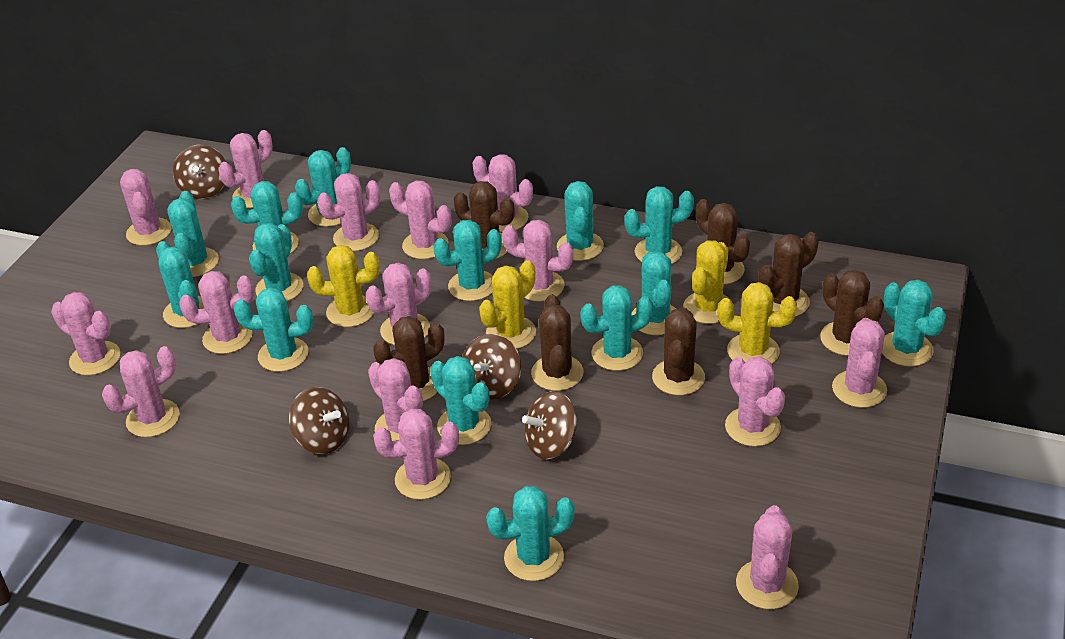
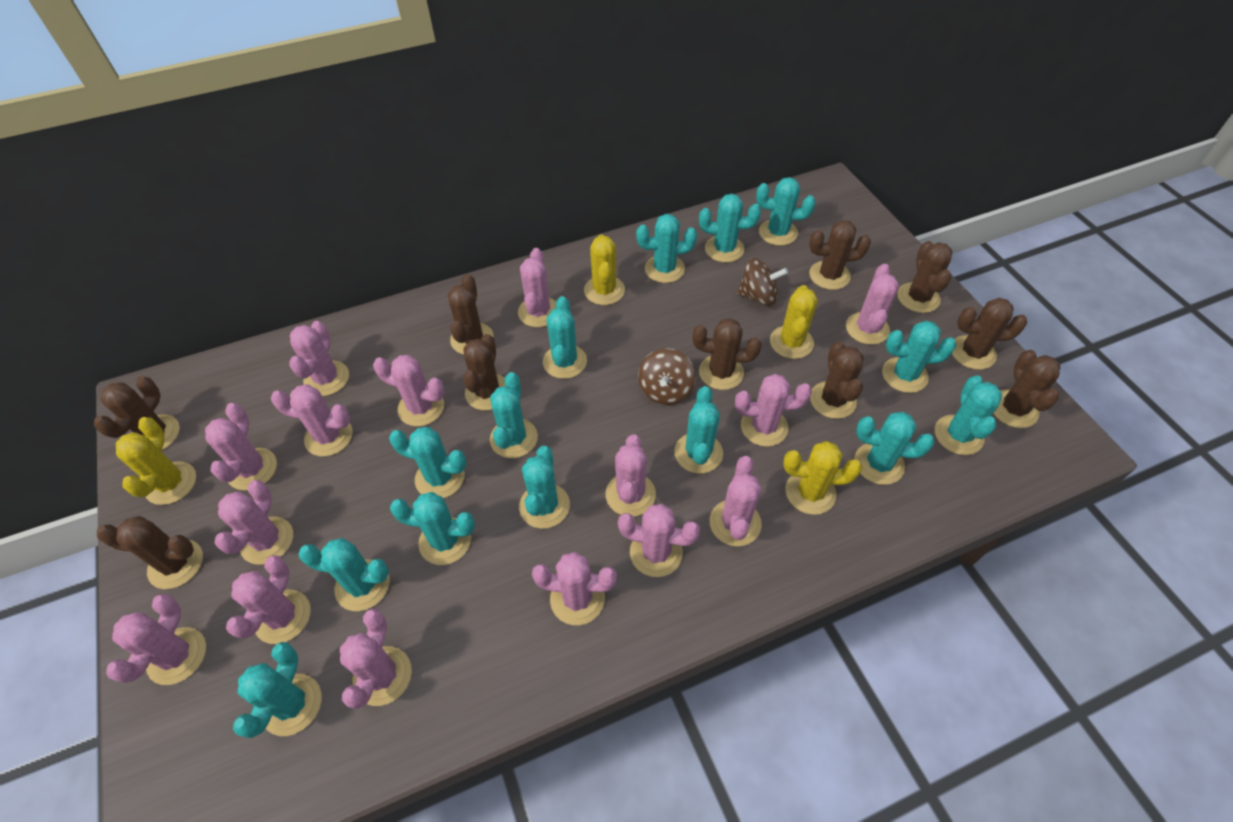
brown cactus: 7 -> 10
brown spinning top: 4 -> 2

